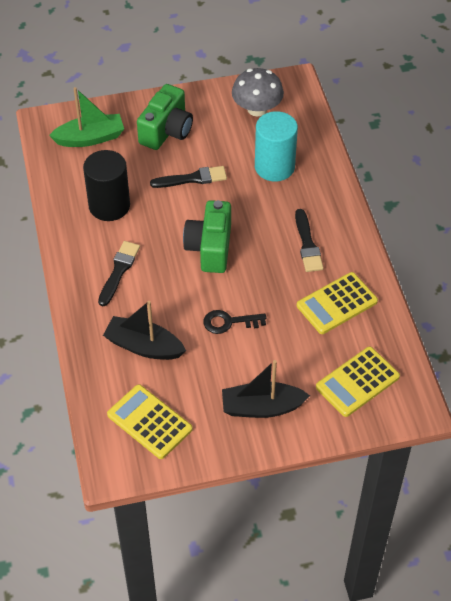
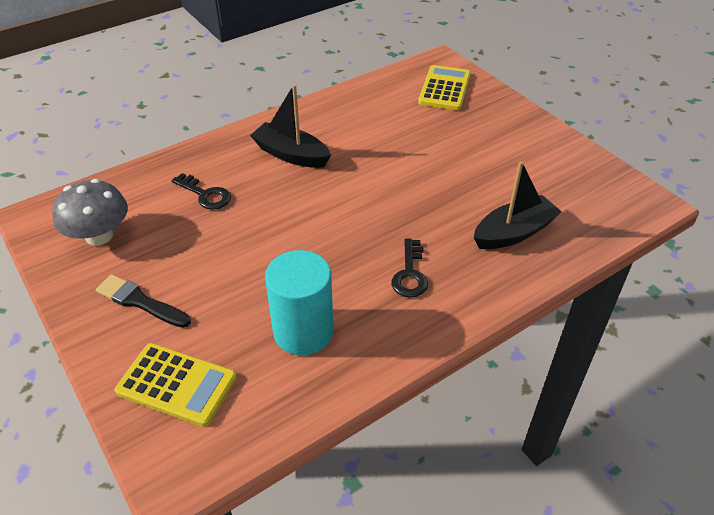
black brush: 3 -> 1
black cylinder: 1 -> 0
black key: 1 -> 2
green boat: 1 -> 0
green camera: 2 -> 0
yellow calculator: 3 -> 2

